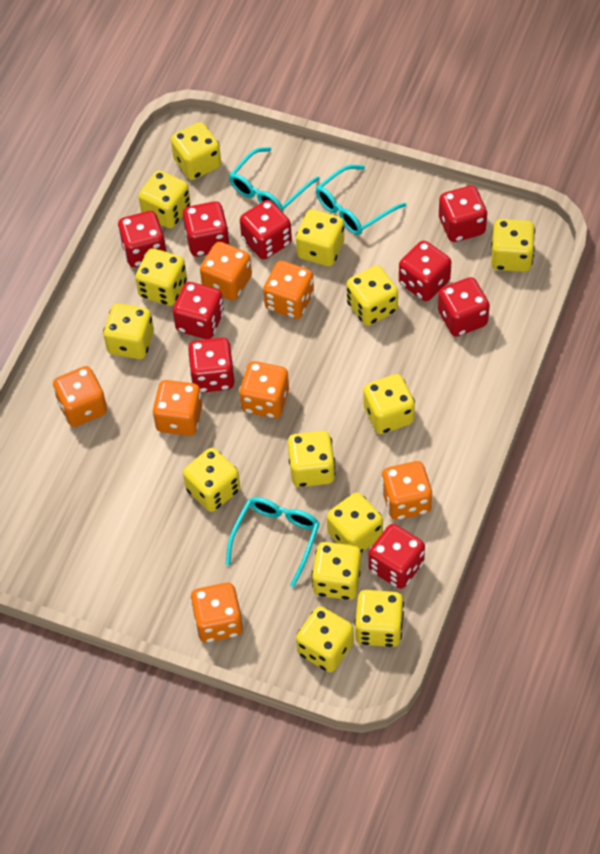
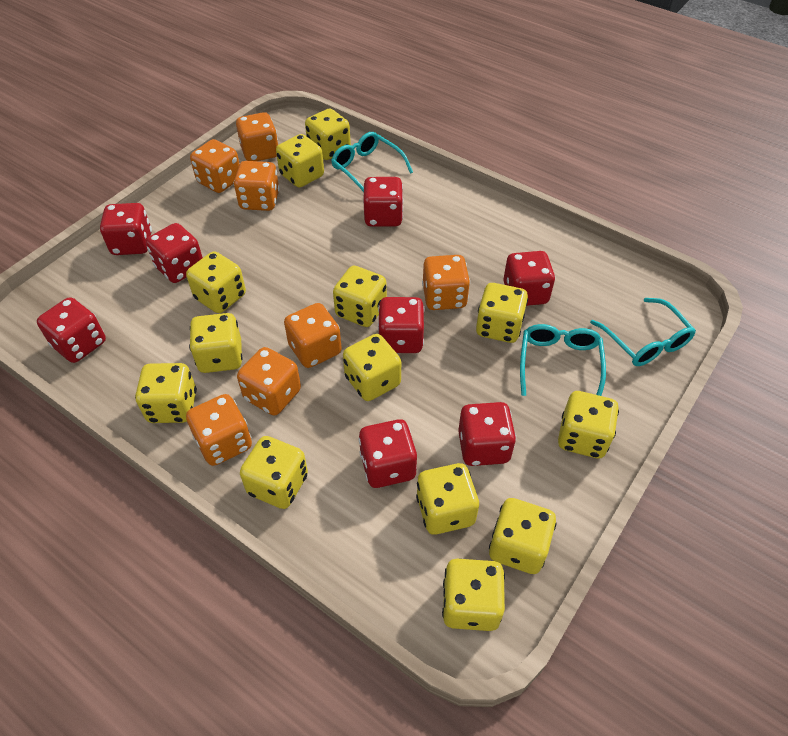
red dice: 9 -> 8
yellow dice: 14 -> 13

